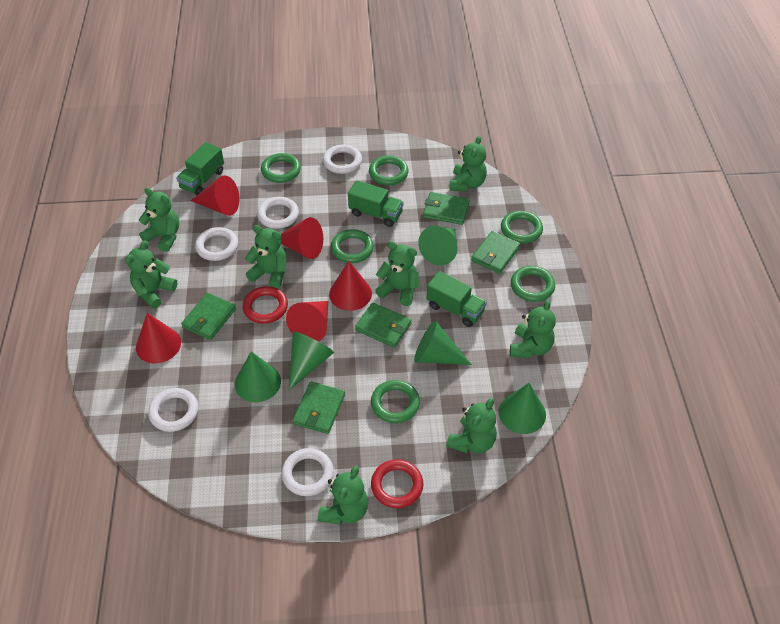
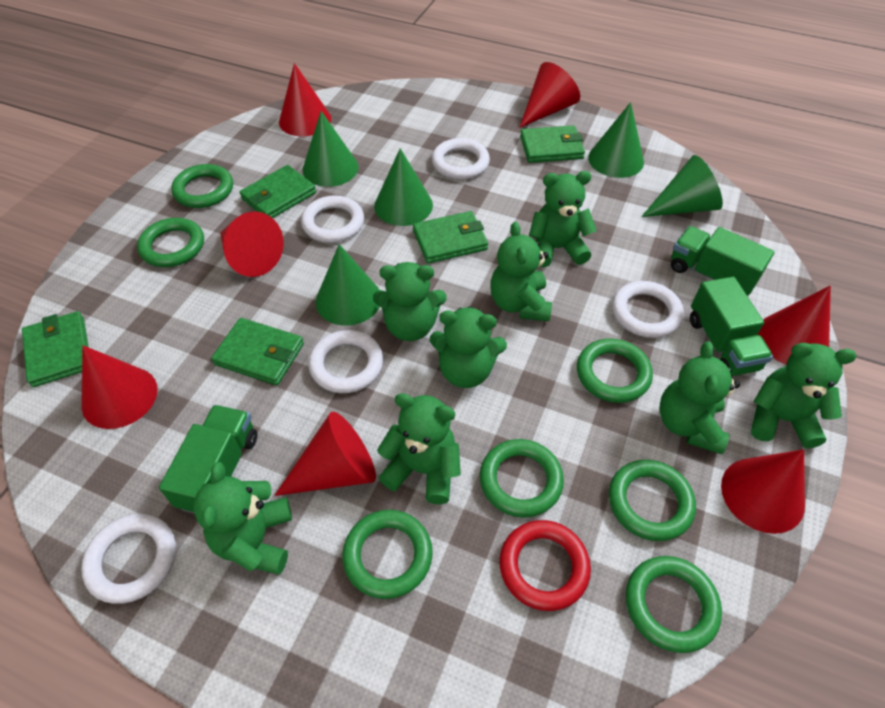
green ring: 6 -> 7
red cone: 5 -> 7
red ring: 2 -> 1

